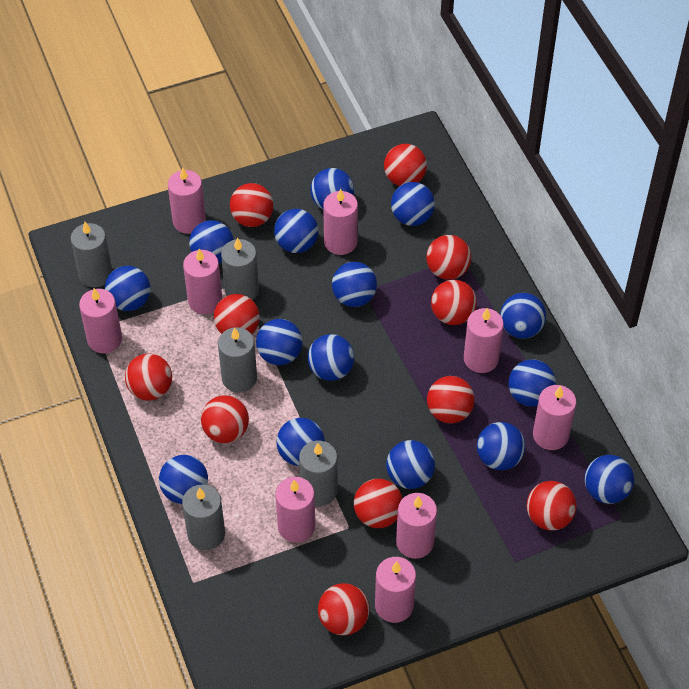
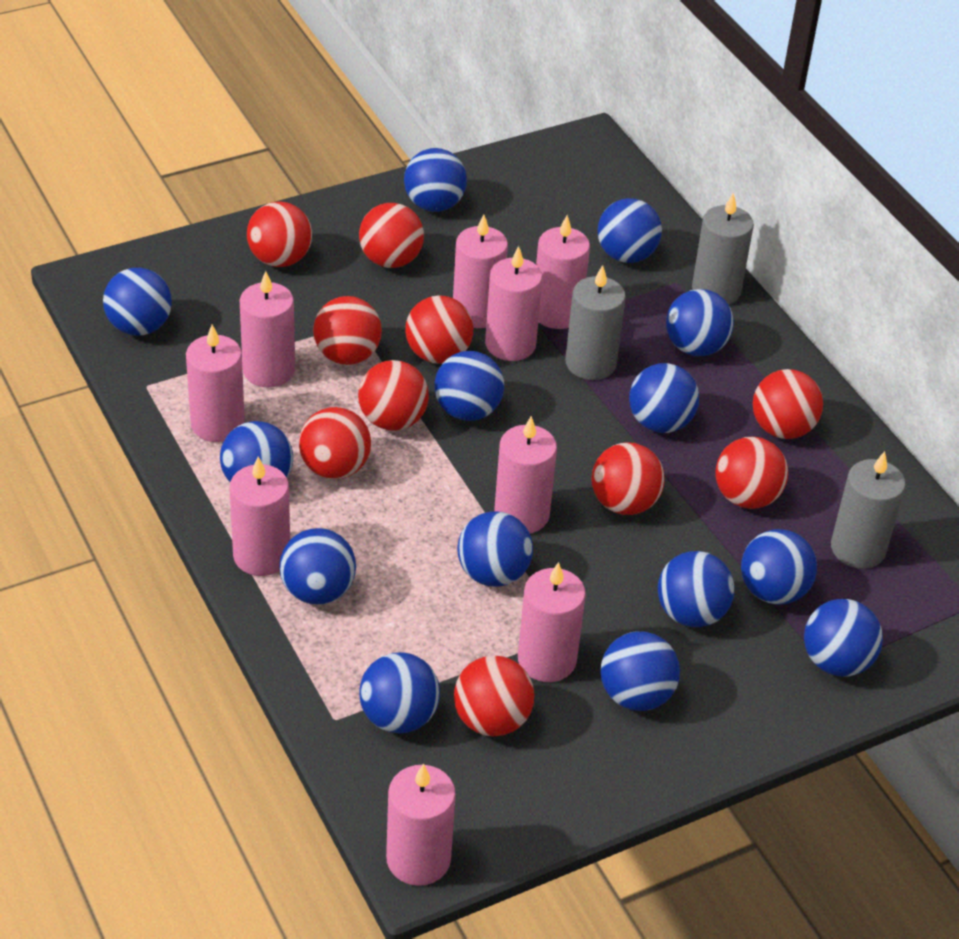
blue ball: 15 -> 14
grey candle: 5 -> 3
red ball: 11 -> 10

